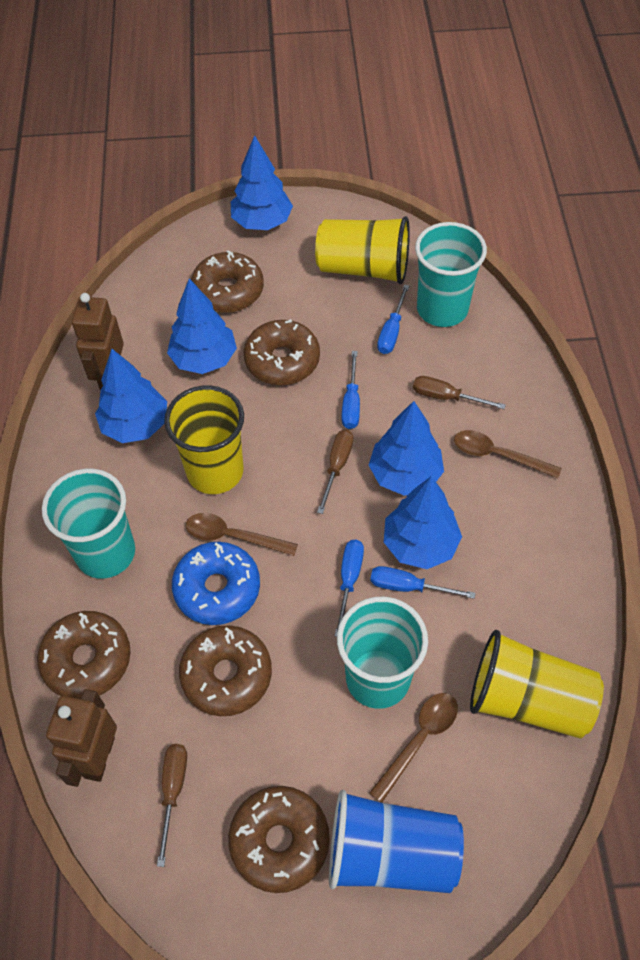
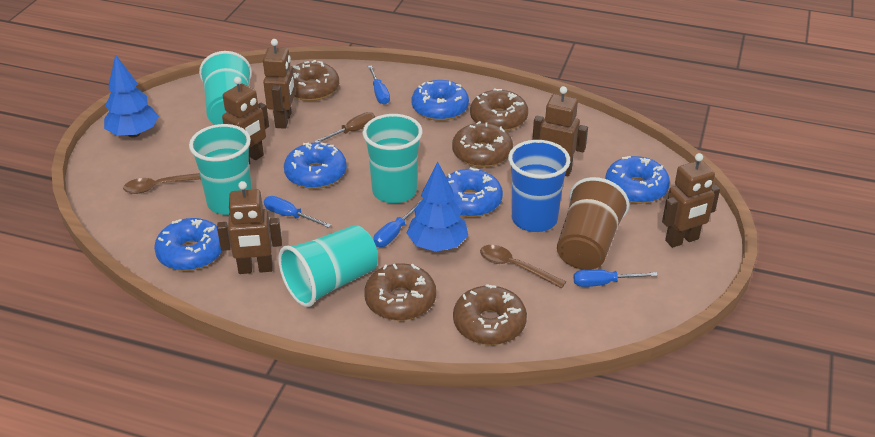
blue donut: 1 -> 5
blue tree: 5 -> 2
brown cup: 0 -> 1
brown robot: 2 -> 5
brown screwdriver: 3 -> 1
brown spoon: 3 -> 2
turquoise cup: 3 -> 4
yellow cup: 3 -> 0

